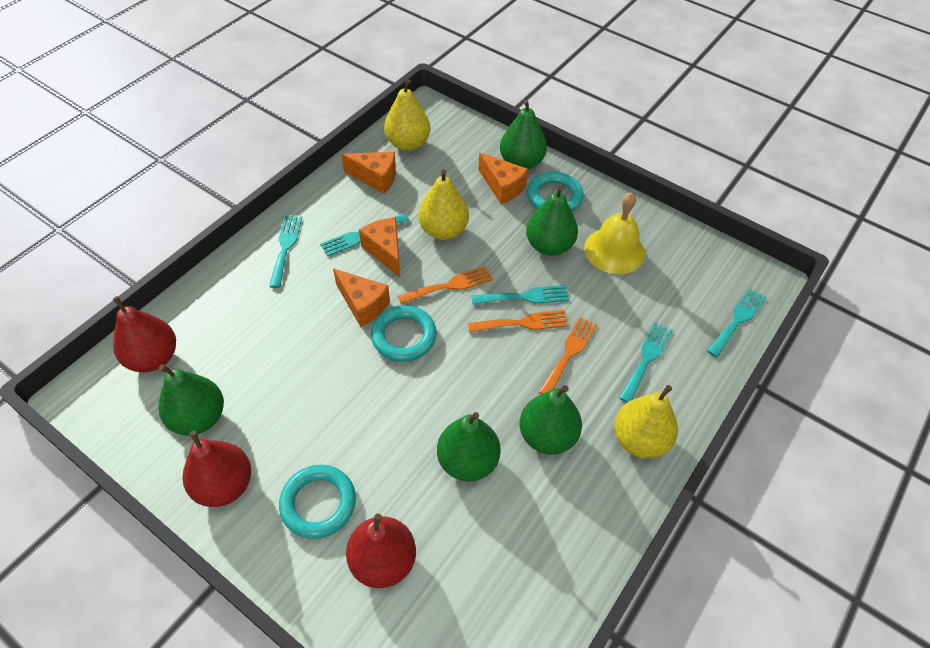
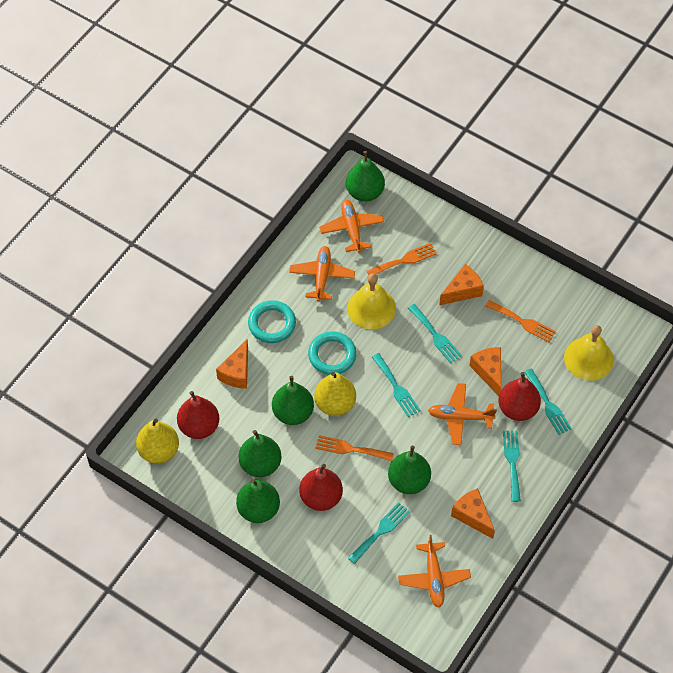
orange plane: 0 -> 4
turquoise ring: 3 -> 2
yellow bell: 1 -> 2
yellow pear: 3 -> 2

